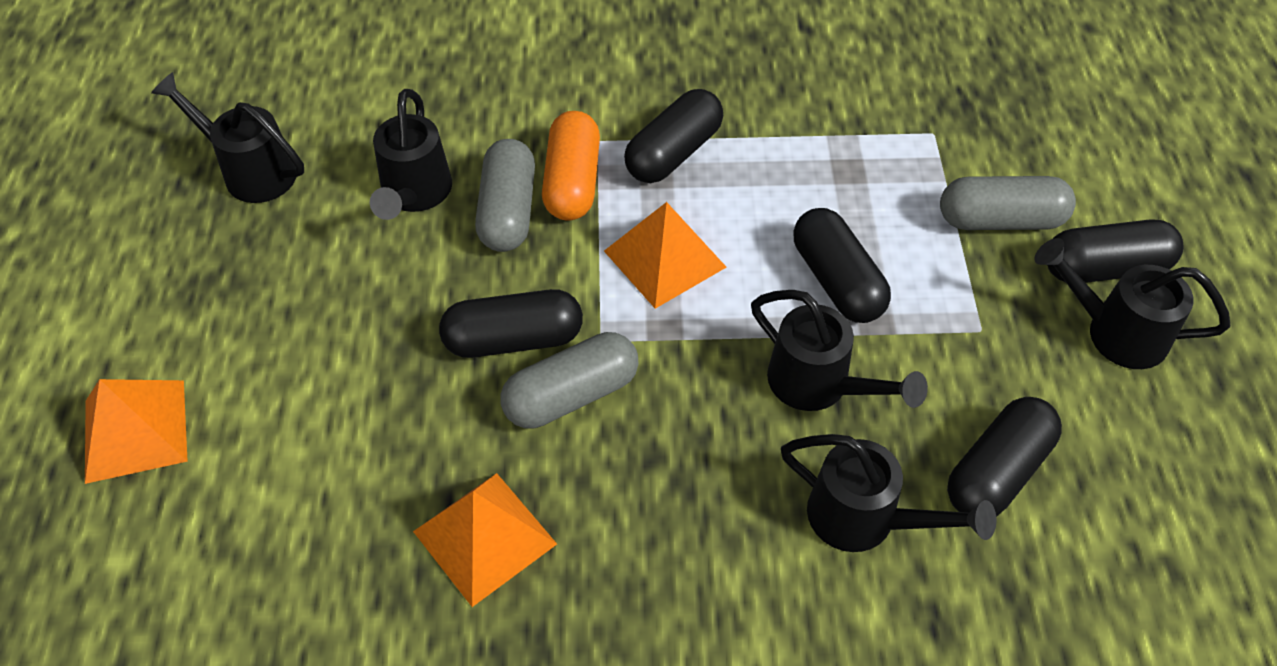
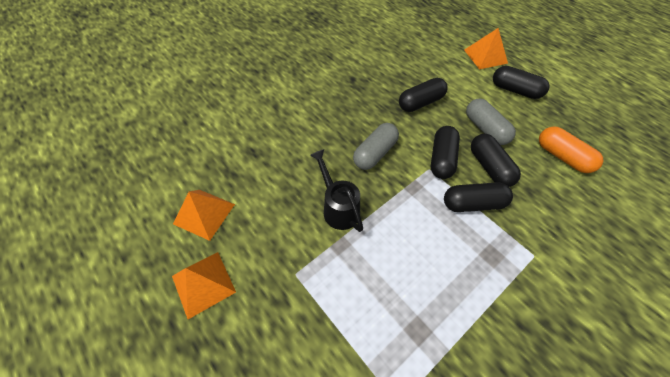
black watering can: 5 -> 1
grey capsule: 3 -> 2

